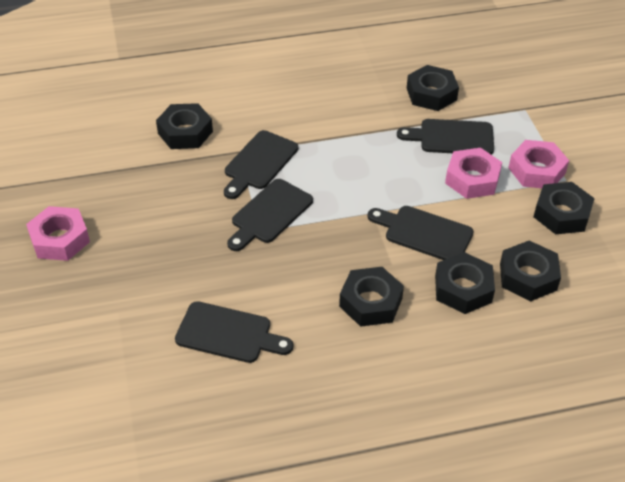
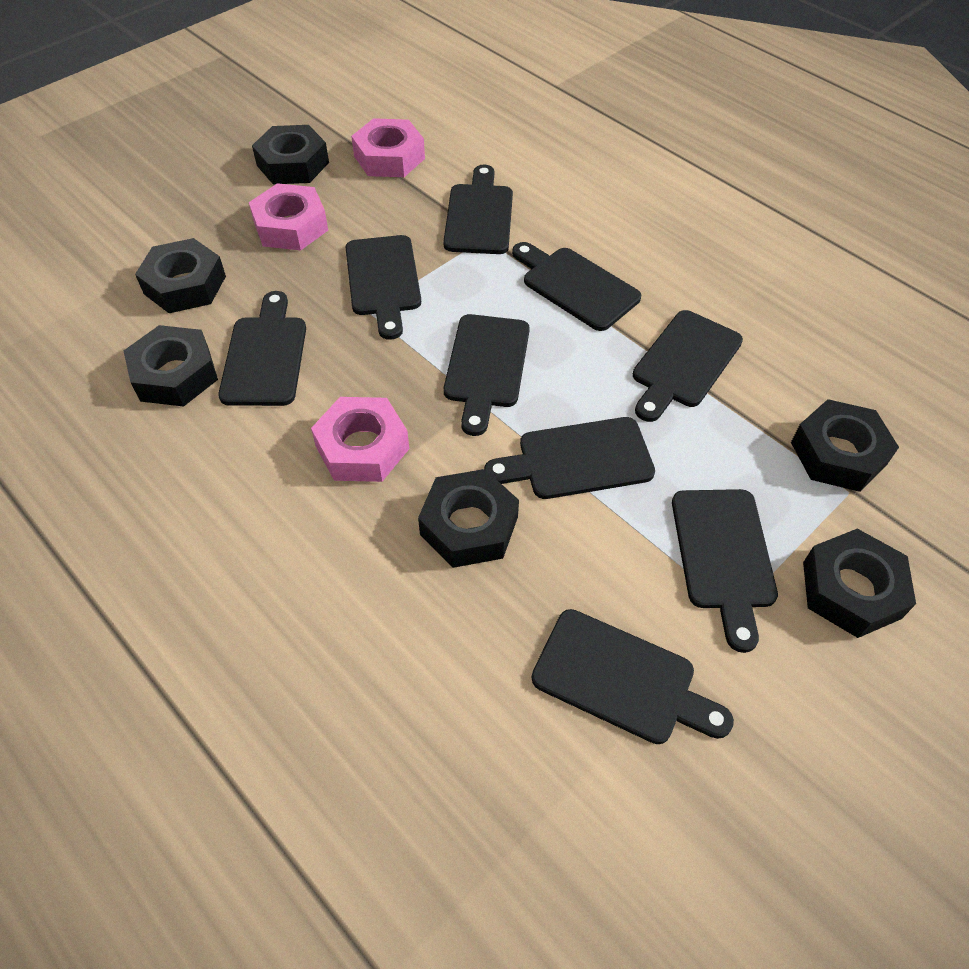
black cutting board: 5 -> 9

